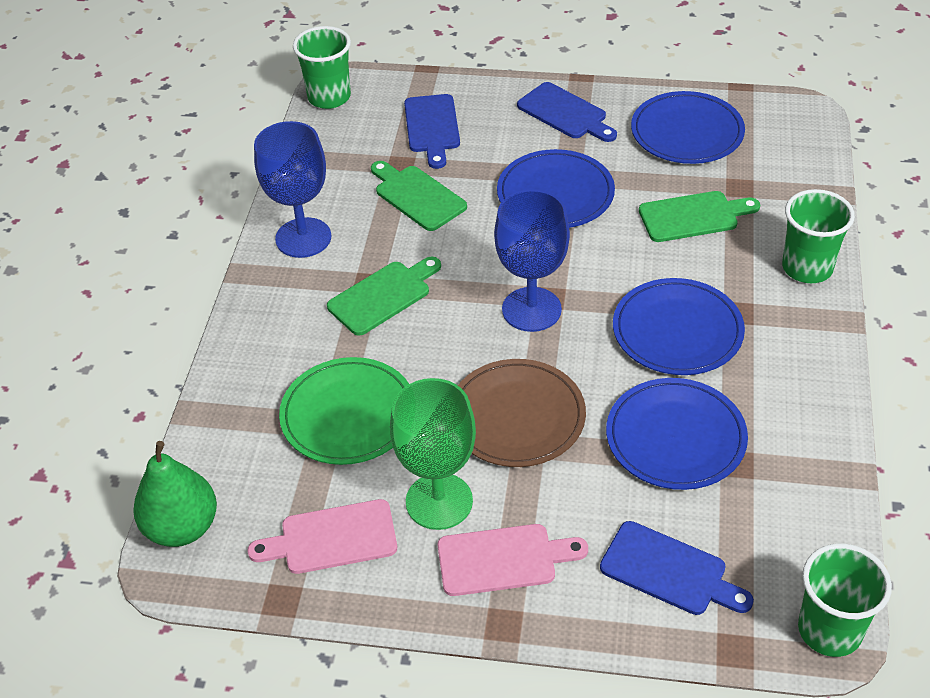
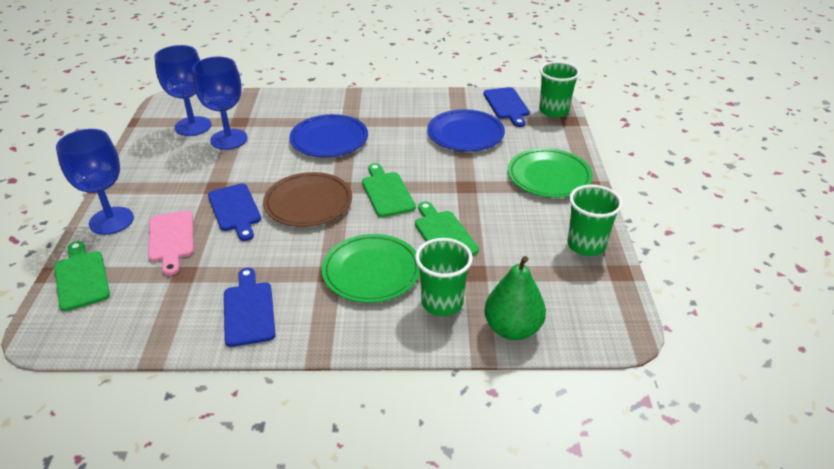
blue goblet: 2 -> 3
blue plate: 4 -> 2
green goblet: 1 -> 0
green plate: 1 -> 2
pink cutting board: 2 -> 1

